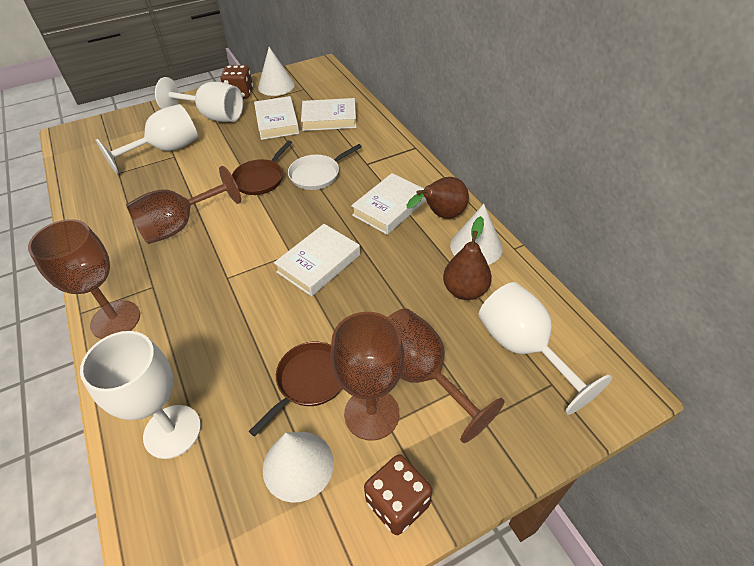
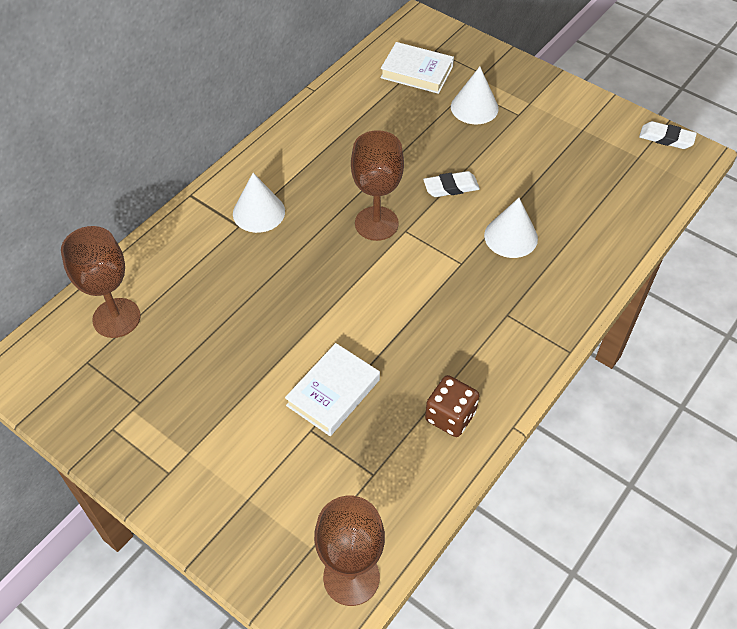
brown dice: 2 -> 1
brown goblet: 4 -> 3
brown pan: 2 -> 0
brown pear: 2 -> 0
white book: 4 -> 2
white eraser: 0 -> 2
white goblet: 4 -> 0
white pan: 1 -> 0

